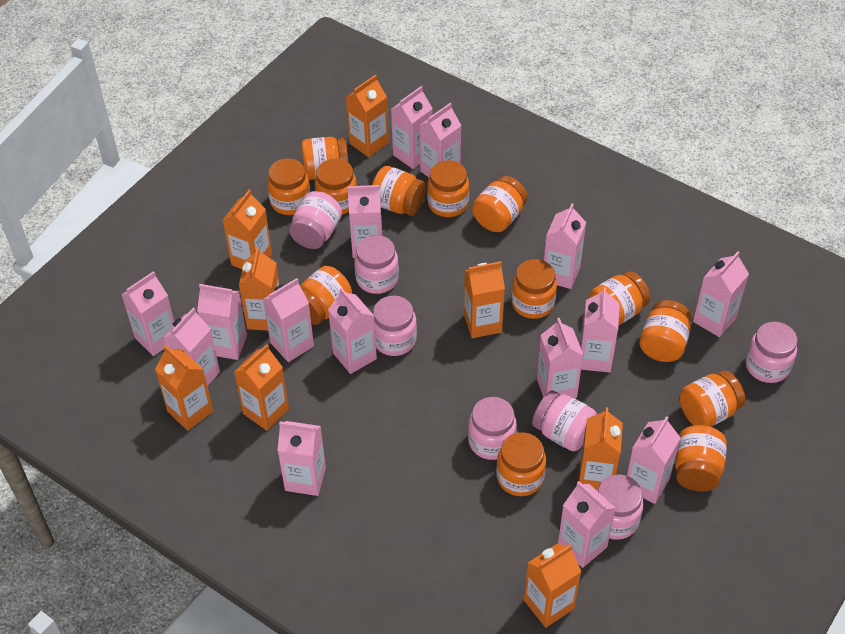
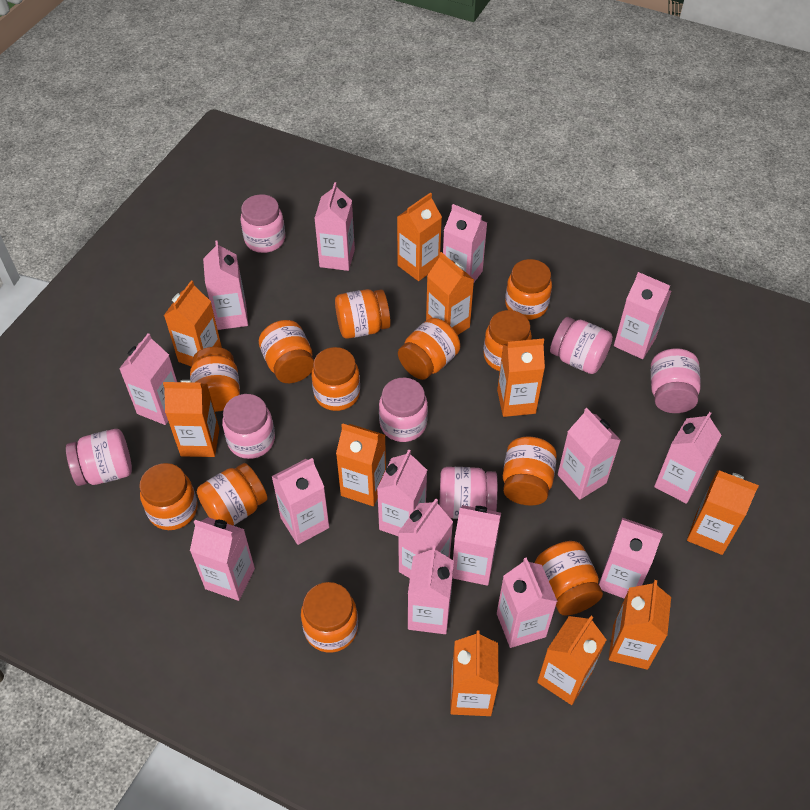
orange carton: 8 -> 10
orange jar: 13 -> 12

